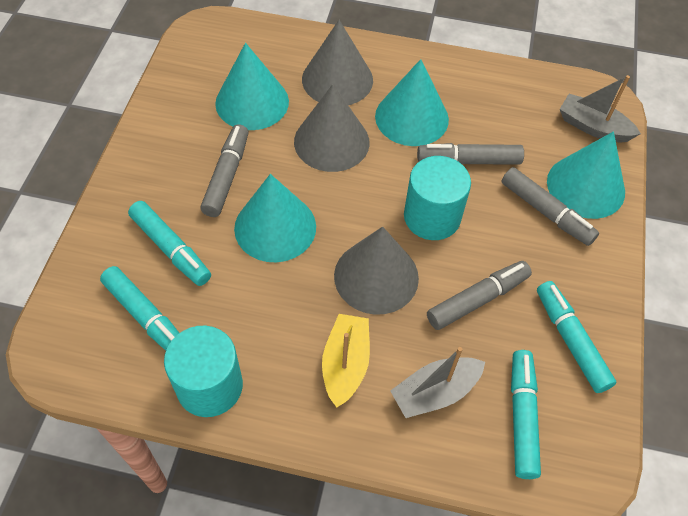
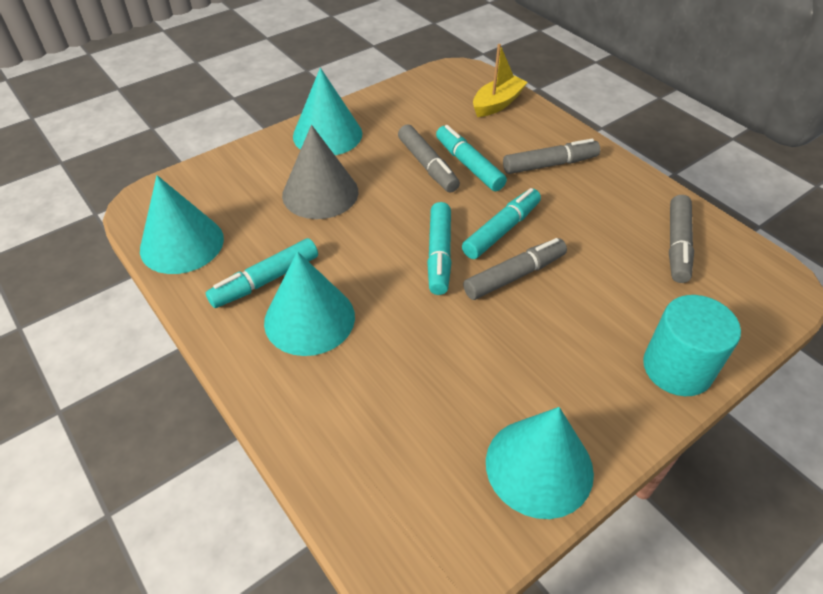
grey boat: 2 -> 0
grey cone: 3 -> 1
turquoise cylinder: 2 -> 1

